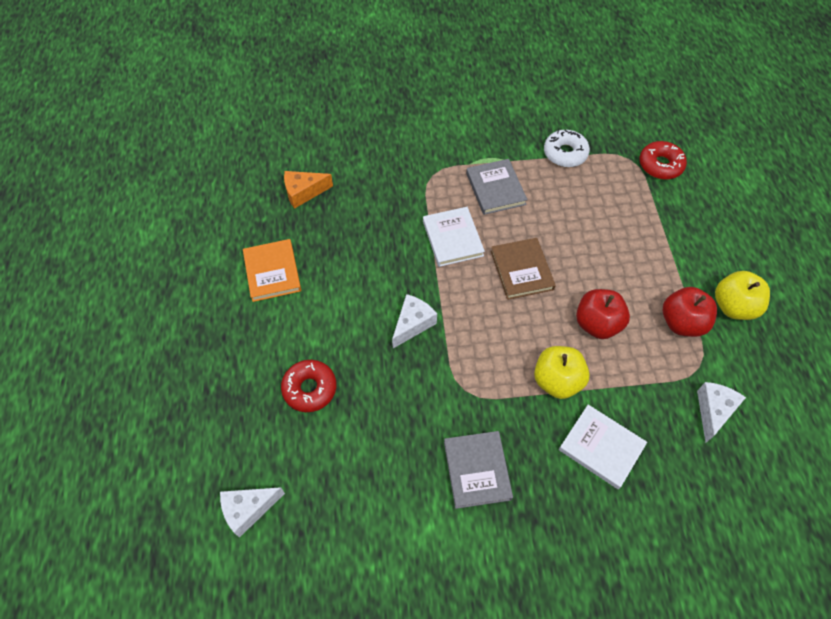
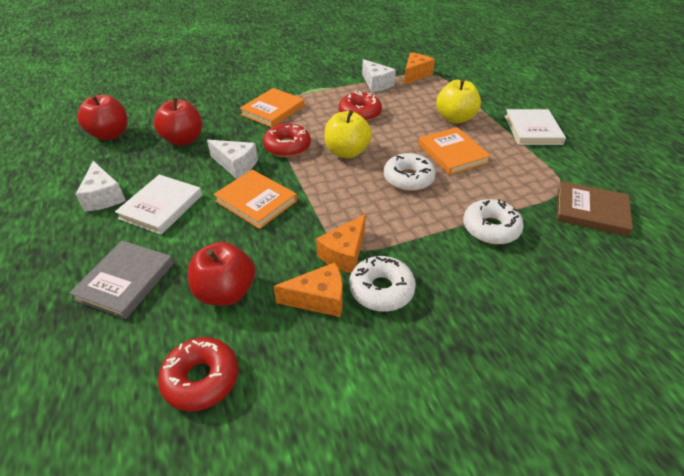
grey book: 2 -> 1
orange book: 1 -> 3
orange cheese: 1 -> 3
red apple: 2 -> 3
red donut: 2 -> 3
white donut: 1 -> 3

